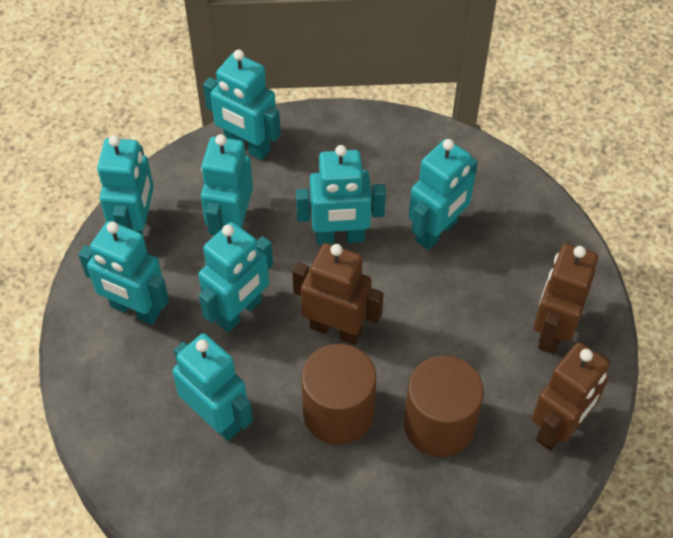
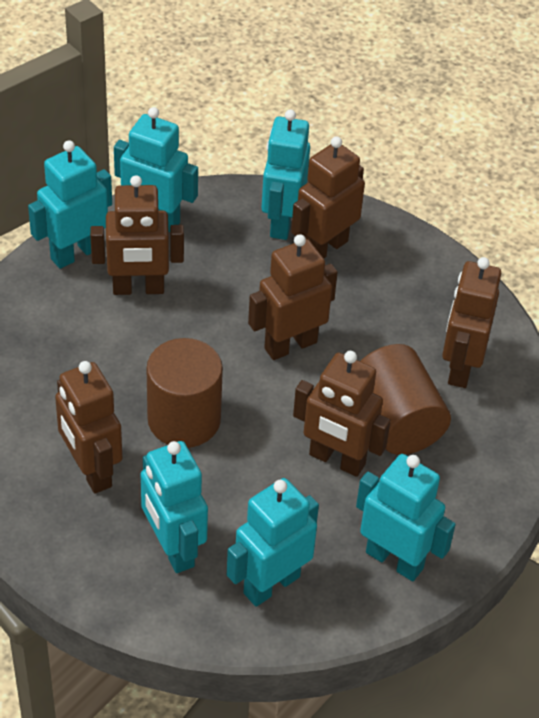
brown robot: 3 -> 6
turquoise robot: 8 -> 6

